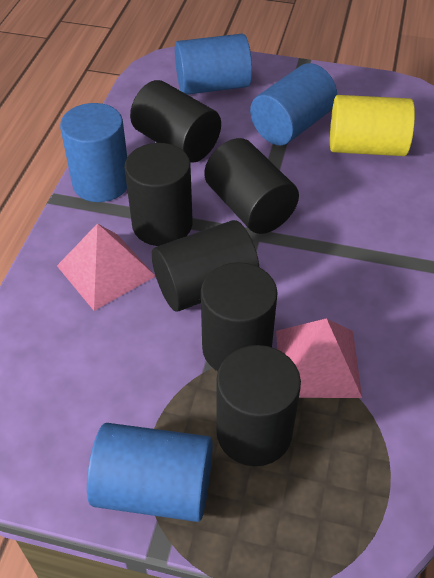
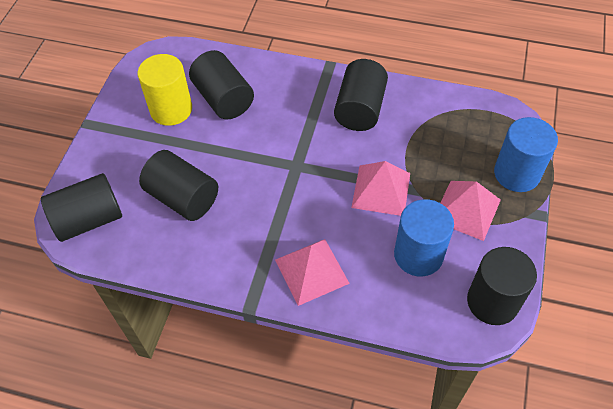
black cylinder: 6 -> 5
blue cylinder: 4 -> 2
pink pyramid: 2 -> 3

